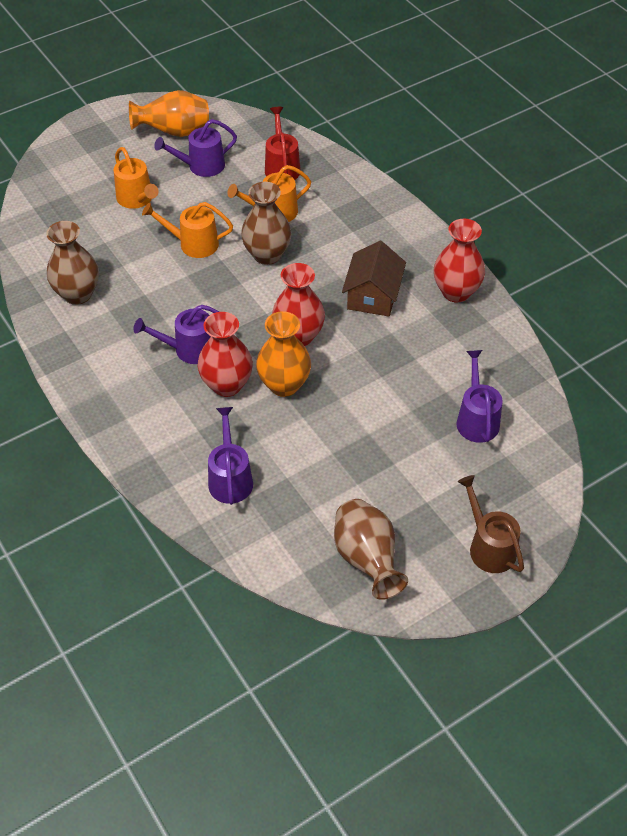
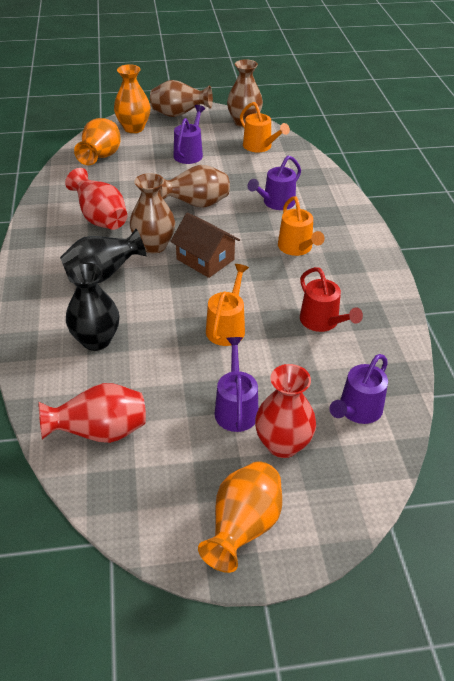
black vase: 0 -> 2
brown vase: 3 -> 4
brown watering can: 1 -> 0
orange vase: 2 -> 3

